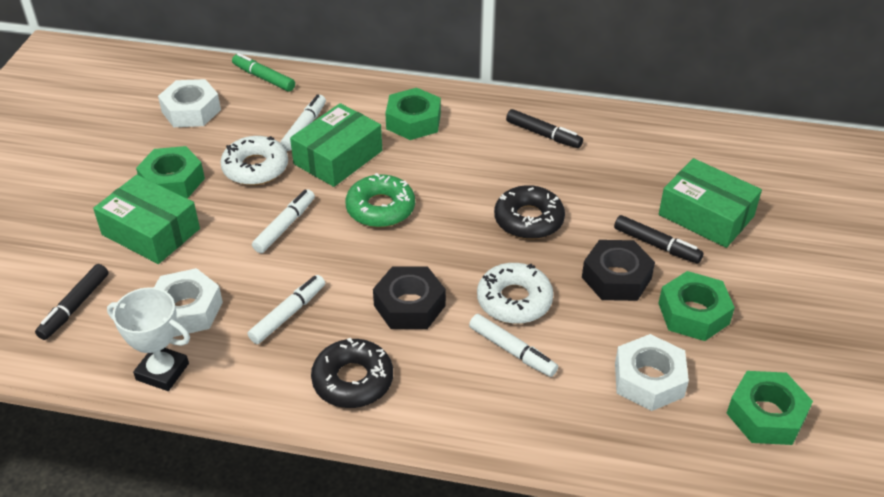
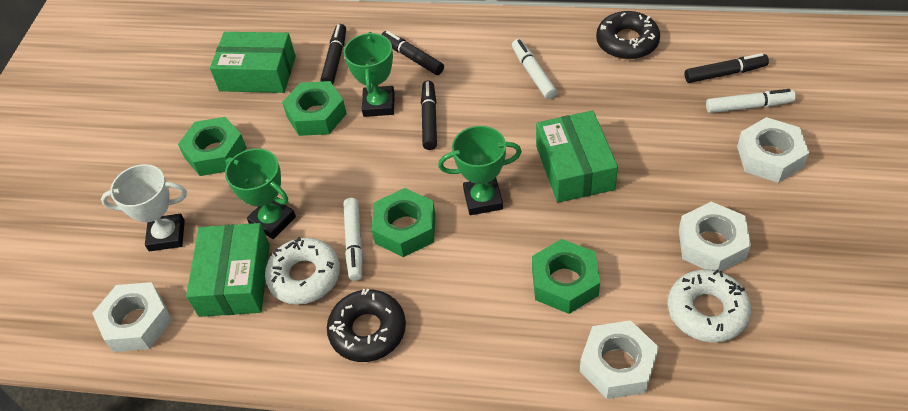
black marker: 3 -> 4
black nut: 2 -> 0
green donut: 1 -> 0
green marker: 1 -> 0
green trophy: 0 -> 3
white marker: 4 -> 3
white nut: 3 -> 4

